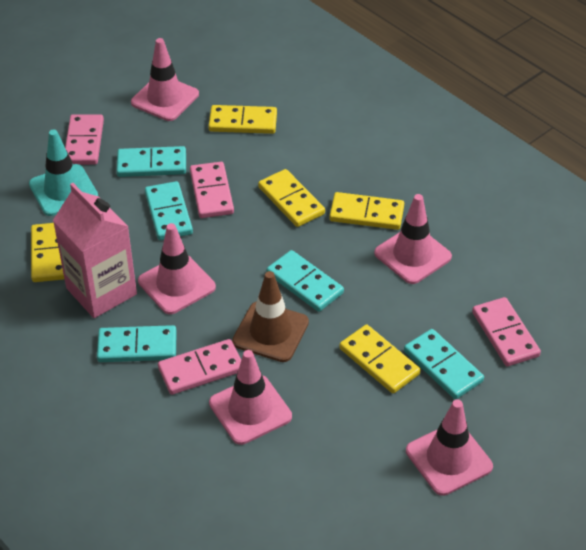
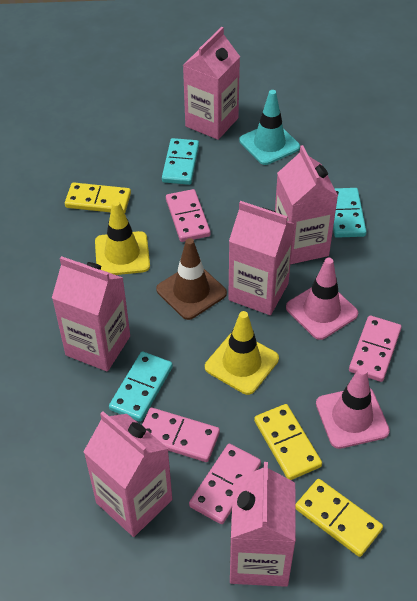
pink carton: 1 -> 6
pink traffic cone: 5 -> 2
turquoise domino: 5 -> 3
yellow domino: 5 -> 3
yellow traffic cone: 0 -> 2

